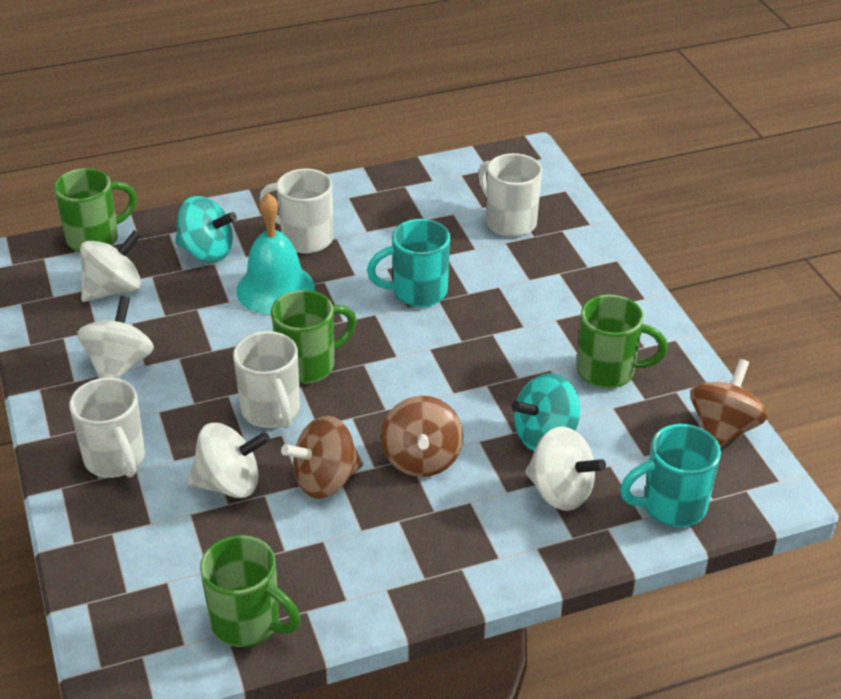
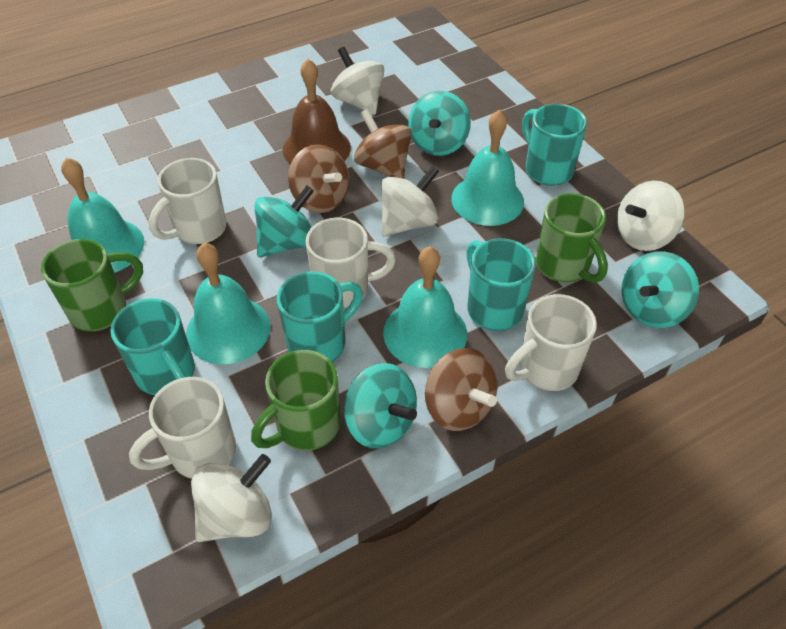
brown bell: 0 -> 1
green mug: 4 -> 3
turquoise bell: 1 -> 4
turquoise mug: 2 -> 4
turquoise spinning top: 2 -> 4

